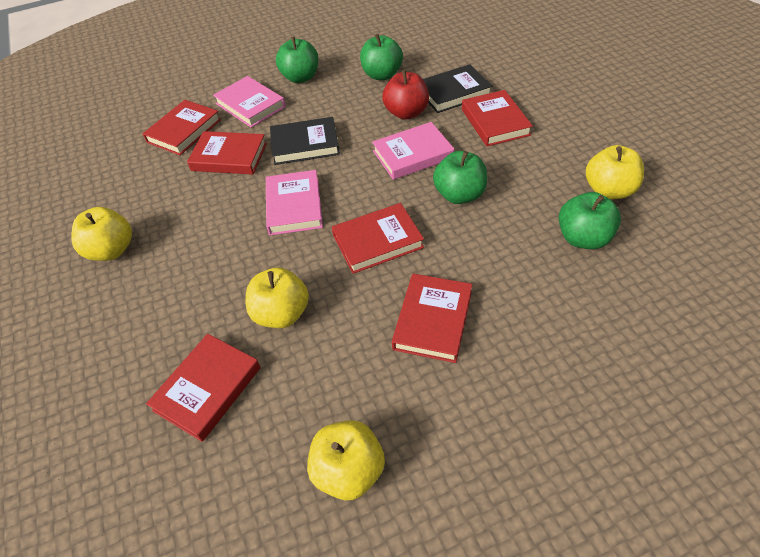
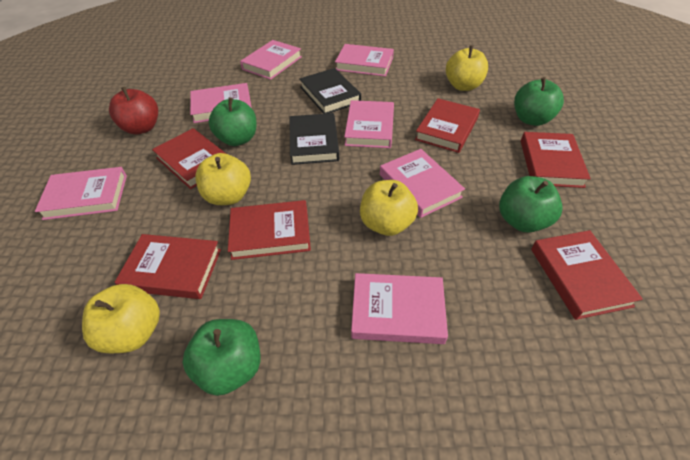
pink book: 3 -> 7

